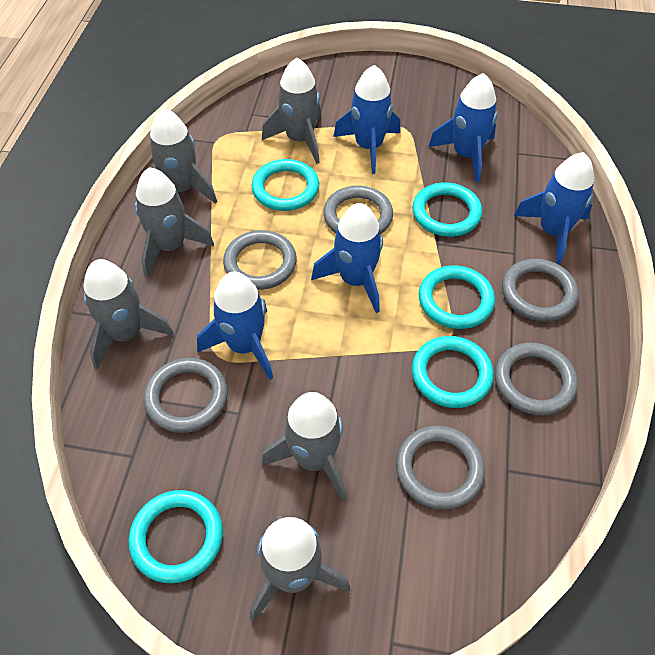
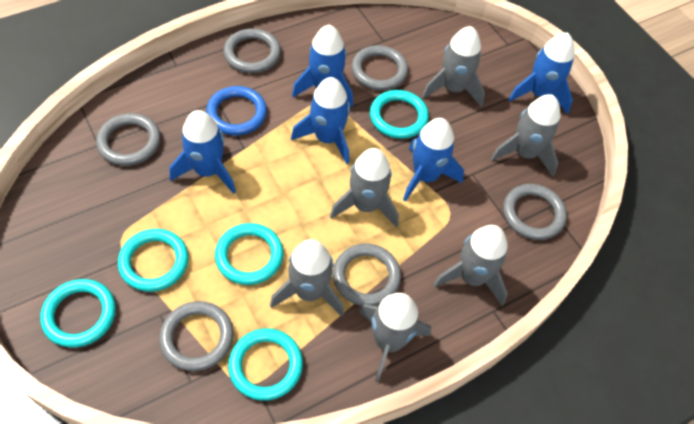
blue ring: 0 -> 1

